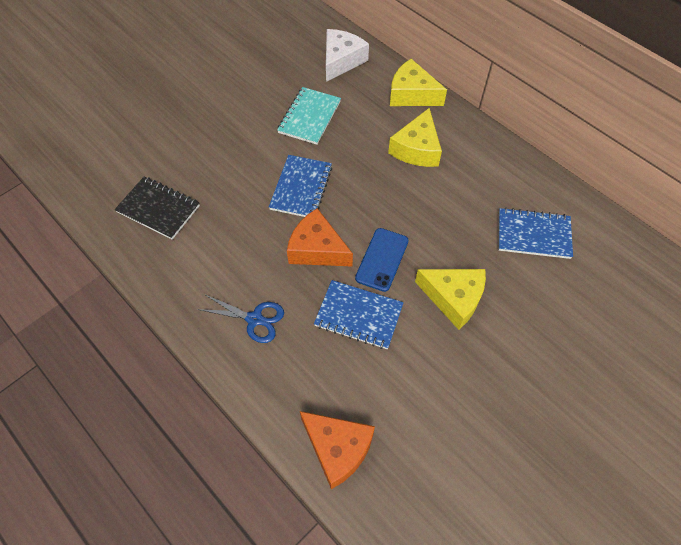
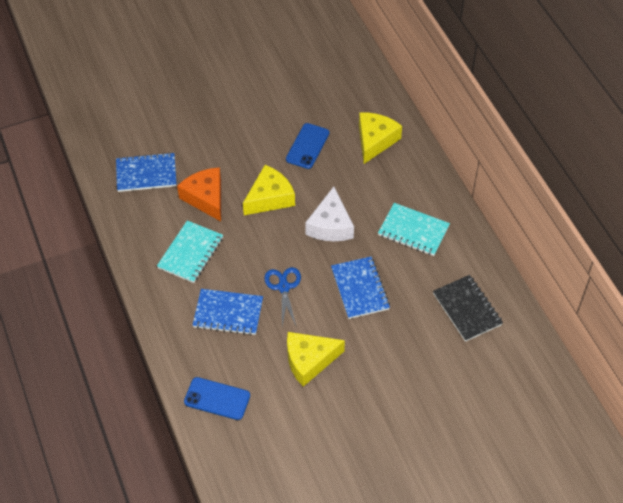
blue phone: 1 -> 2
orange cheese: 2 -> 1
turquoise notebook: 1 -> 2

